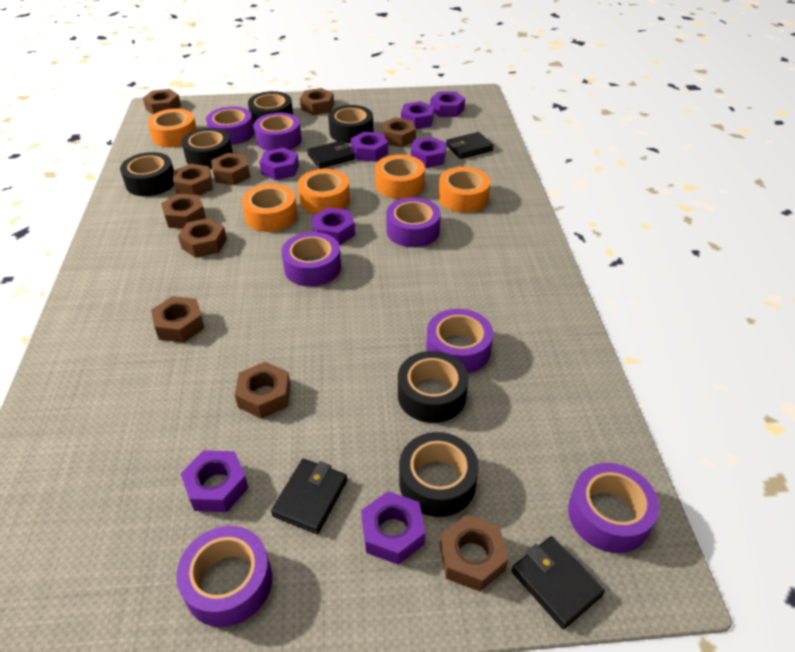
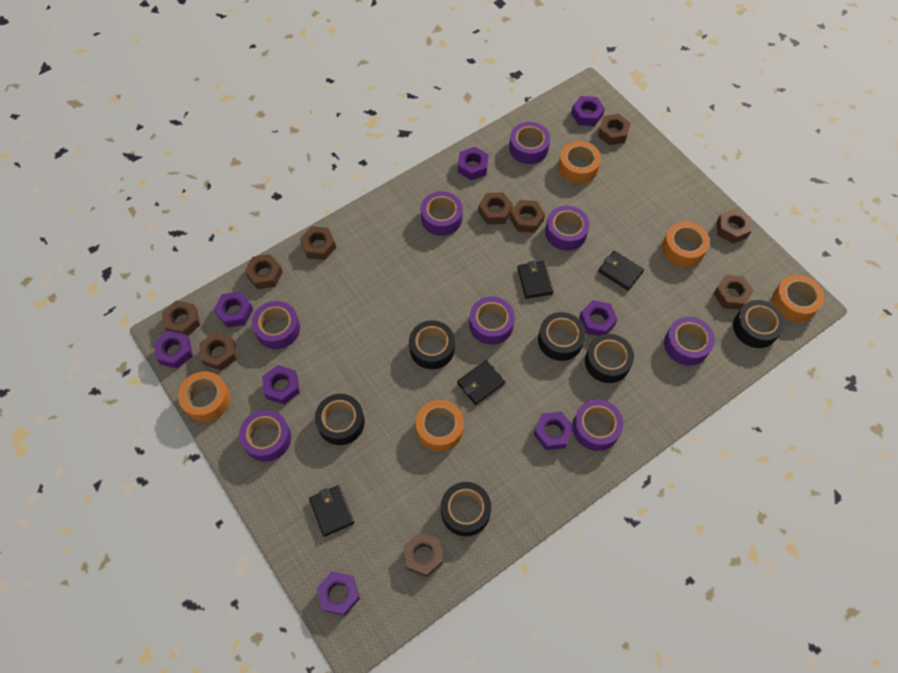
purple tape: 7 -> 8

